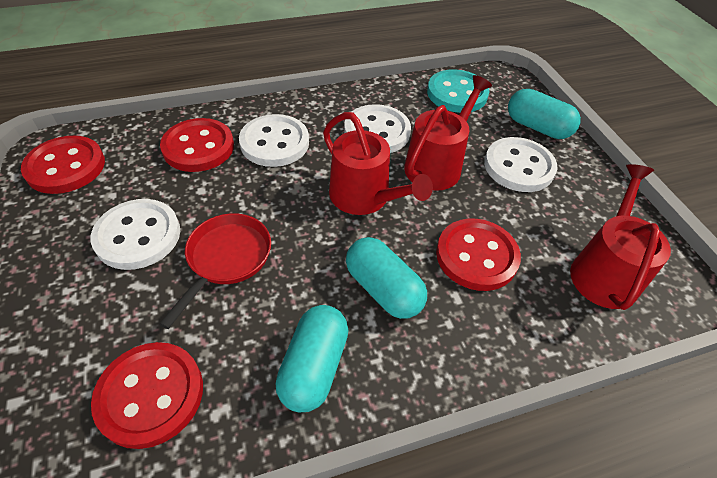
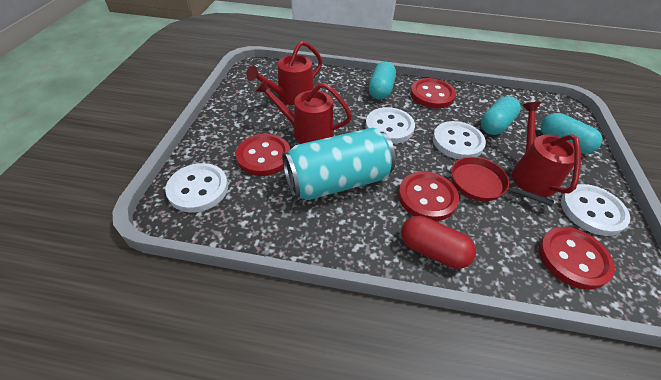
red capsule: 0 -> 1
turquoise button: 1 -> 0
turquoise can: 0 -> 1

